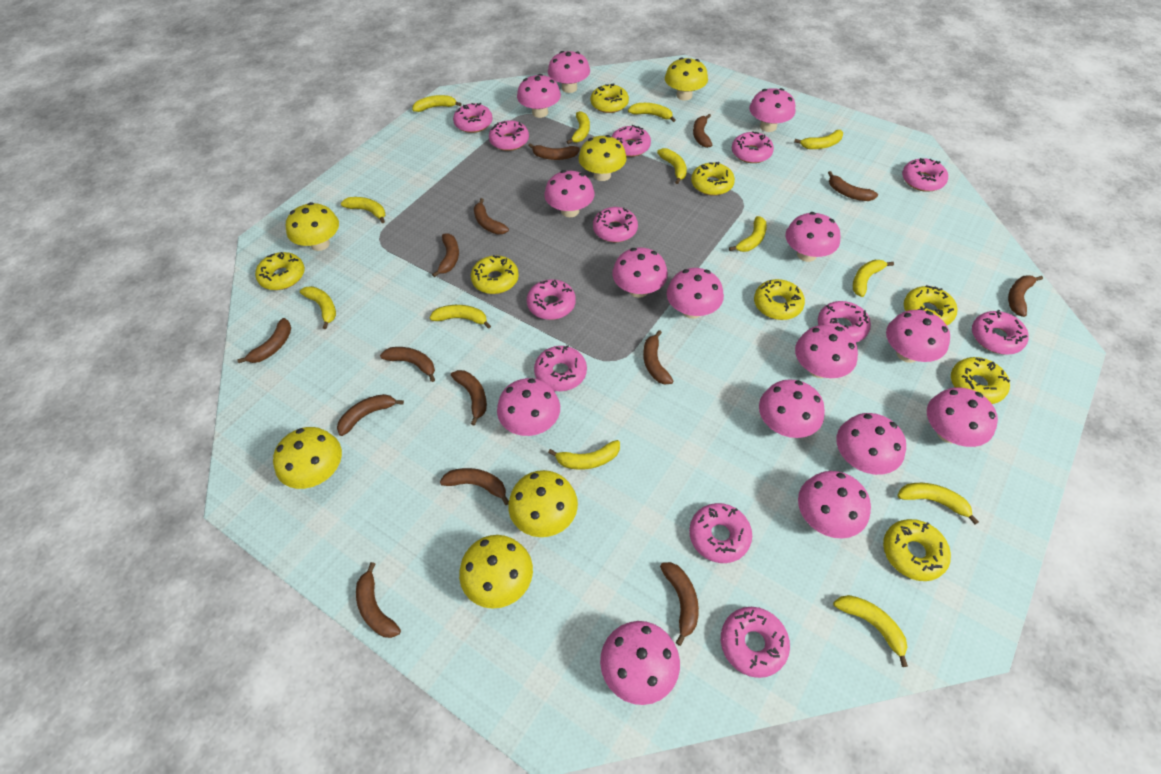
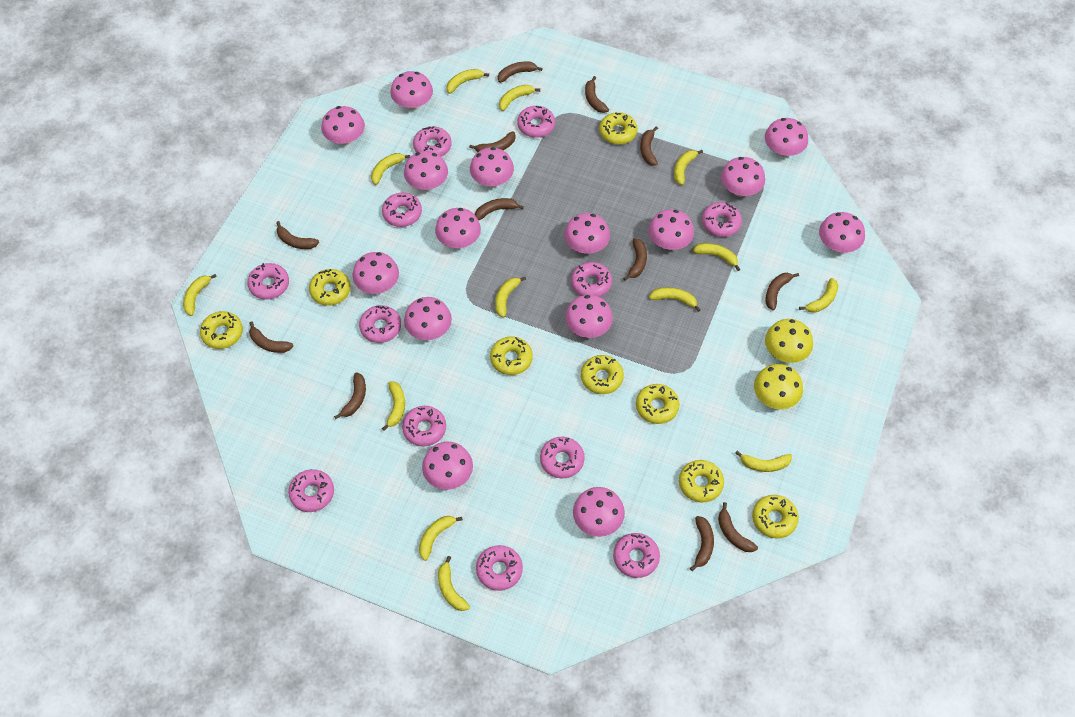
brown banana: 14 -> 12
yellow mushroom: 6 -> 2

